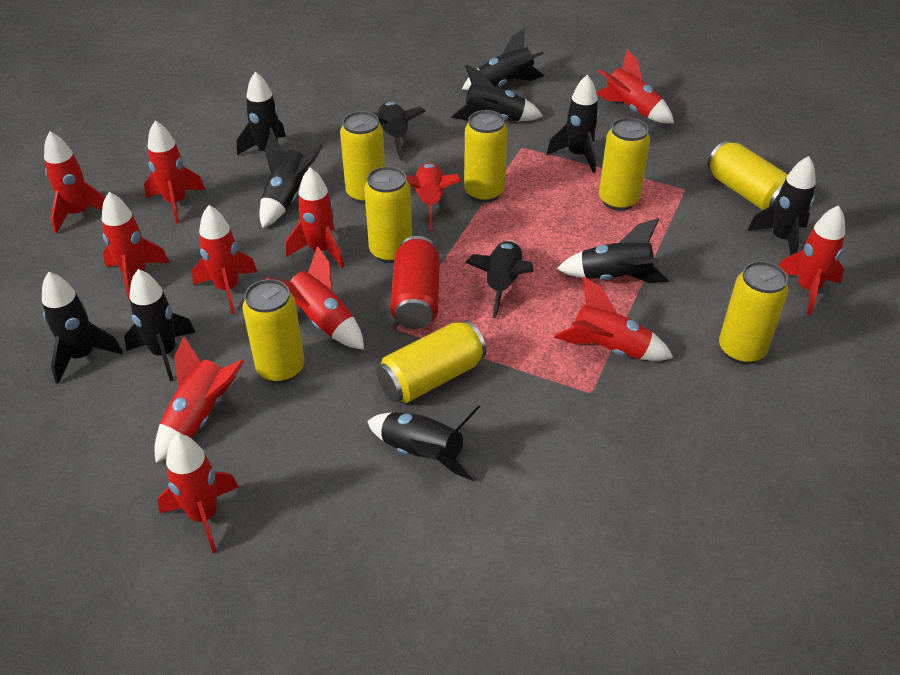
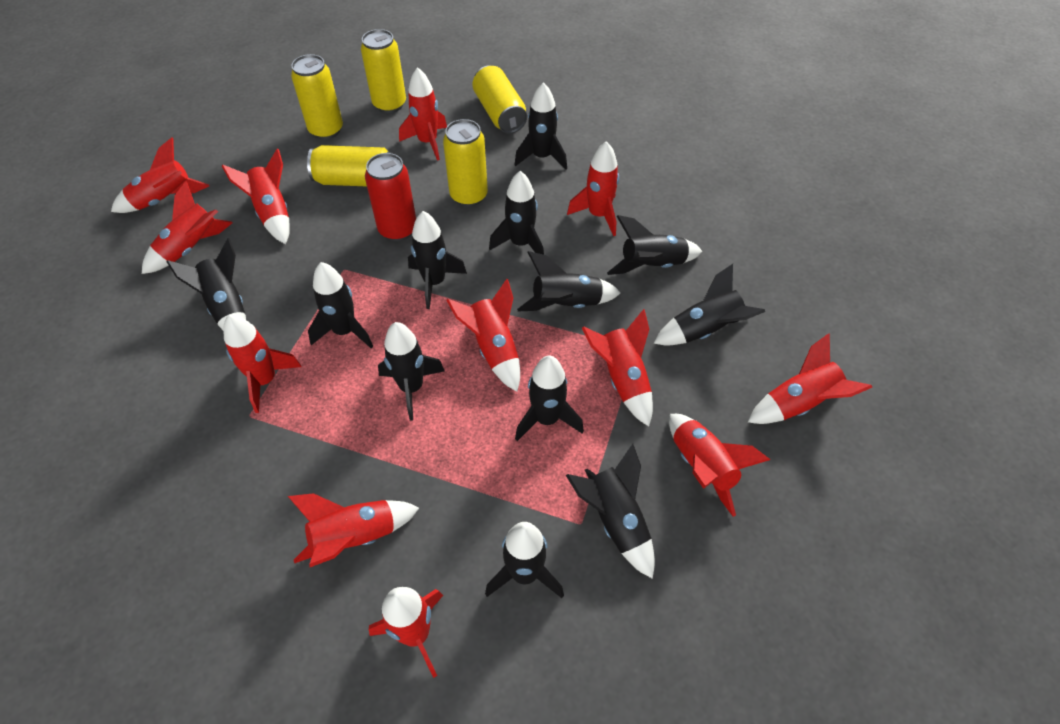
yellow can: 8 -> 5

